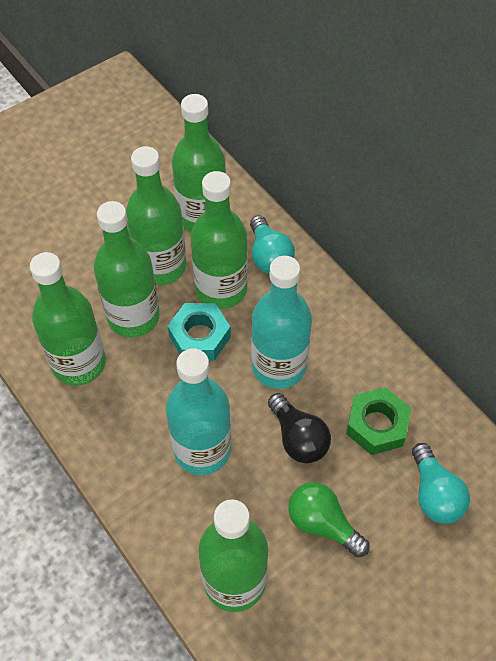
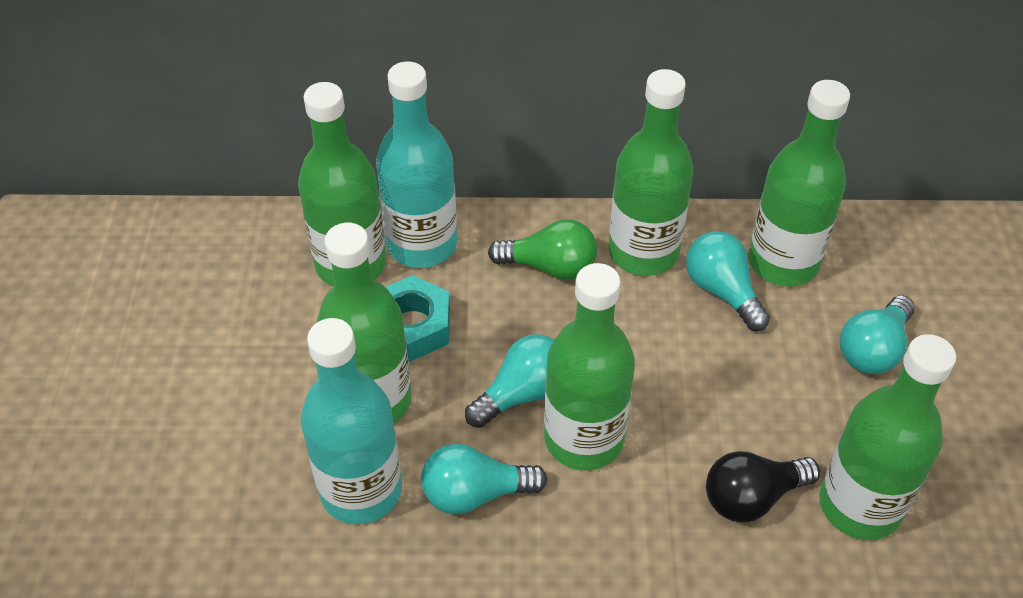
green nut: 1 -> 0
turquoise light bulb: 2 -> 4

